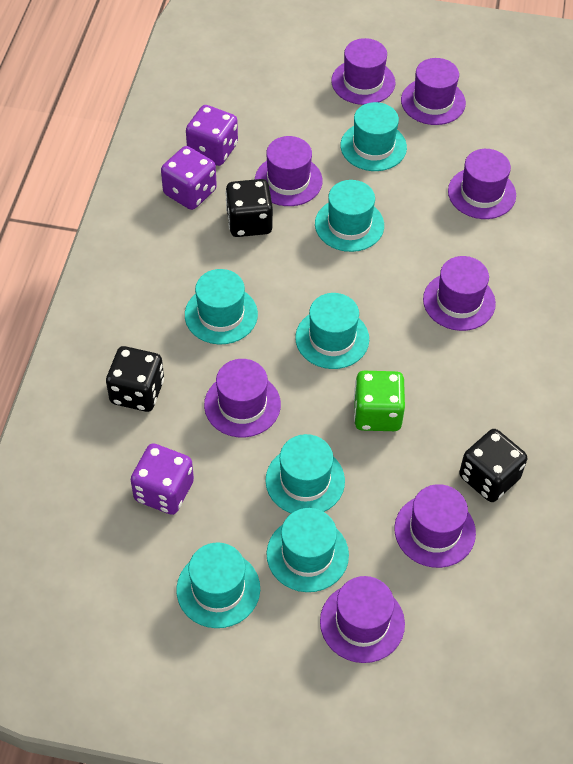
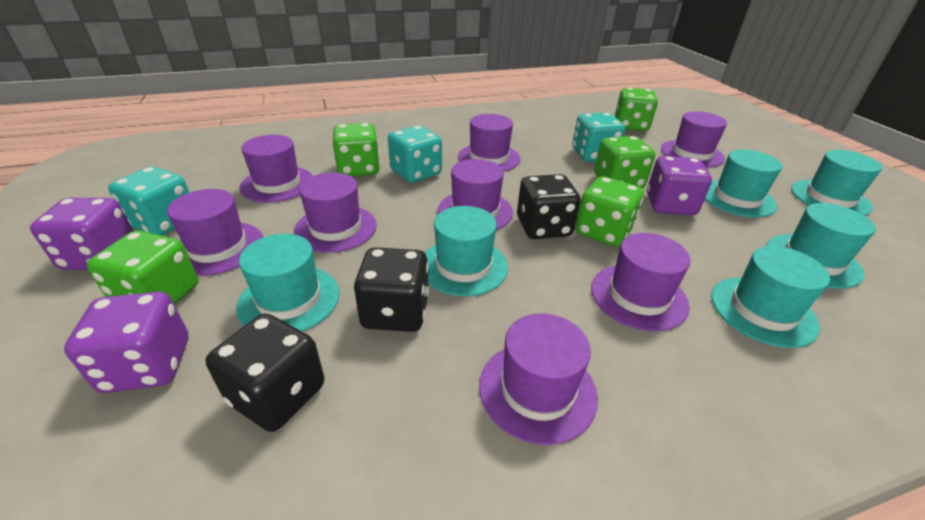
green dice: 1 -> 5
turquoise dice: 0 -> 3
turquoise hat: 7 -> 6

